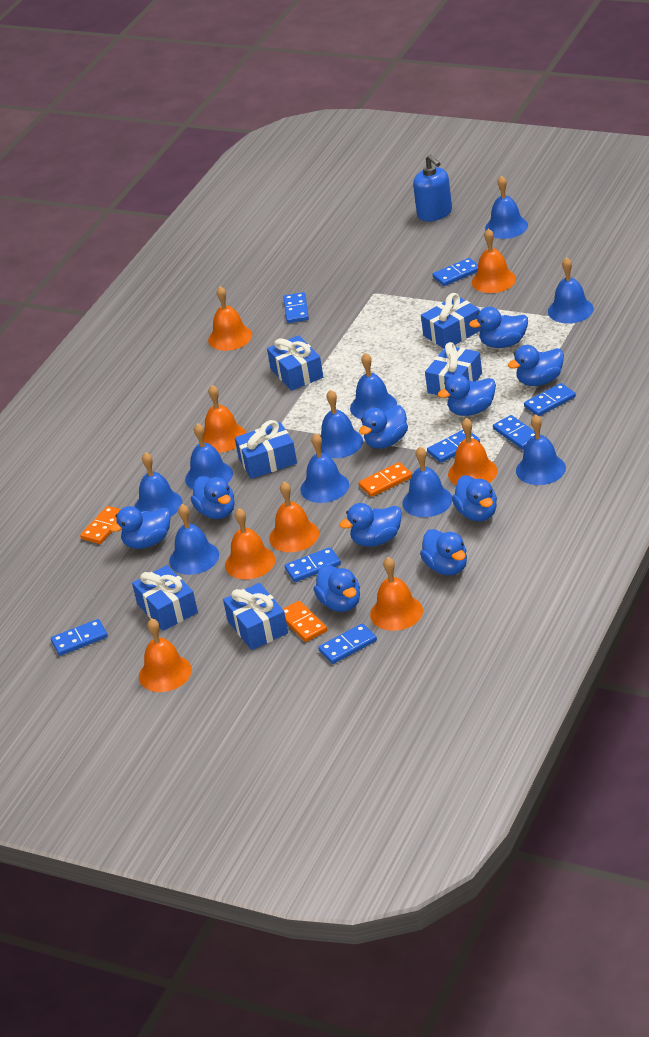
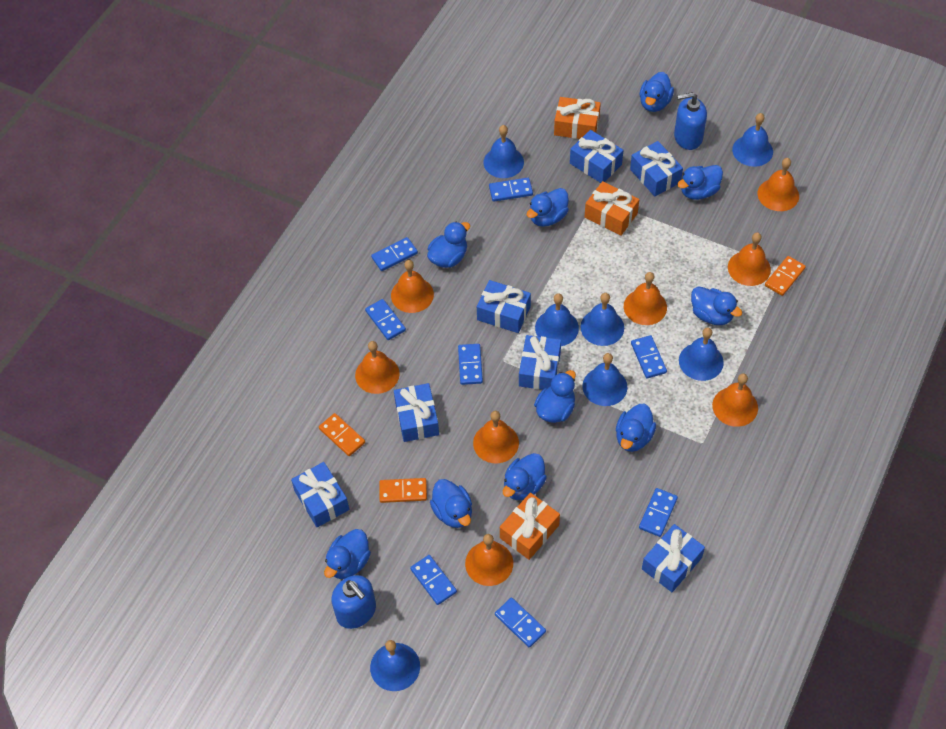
blue bell: 10 -> 7
blue gift: 6 -> 7
blue soap dispenser: 1 -> 2
orange gift: 0 -> 3

